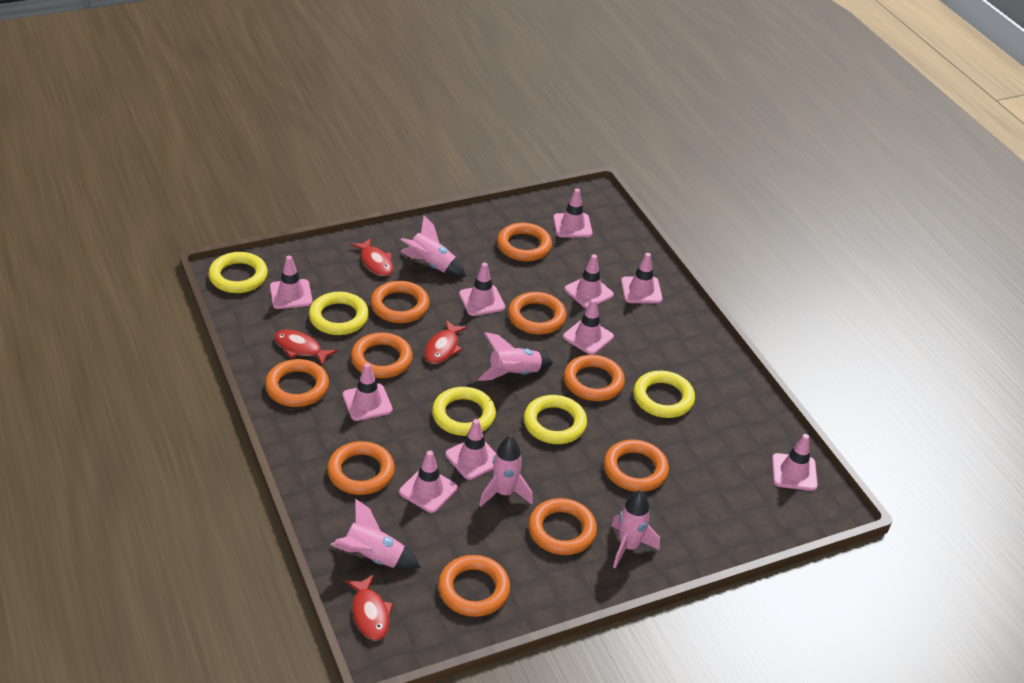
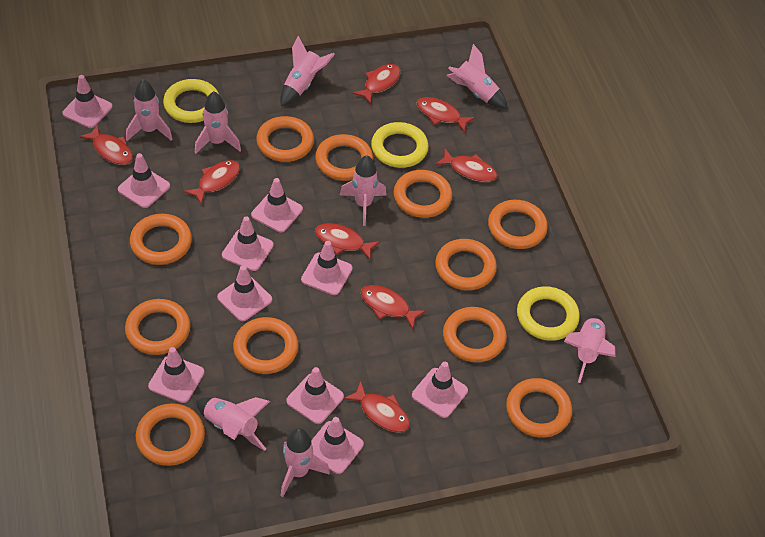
orange ring: 10 -> 11
pink rocket: 5 -> 8
red fish: 4 -> 8
yellow ring: 5 -> 3

